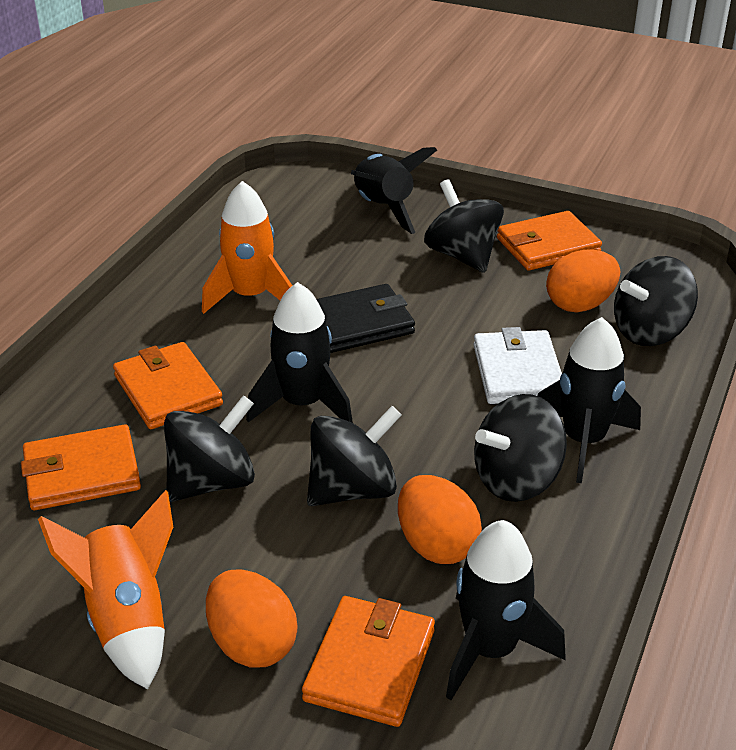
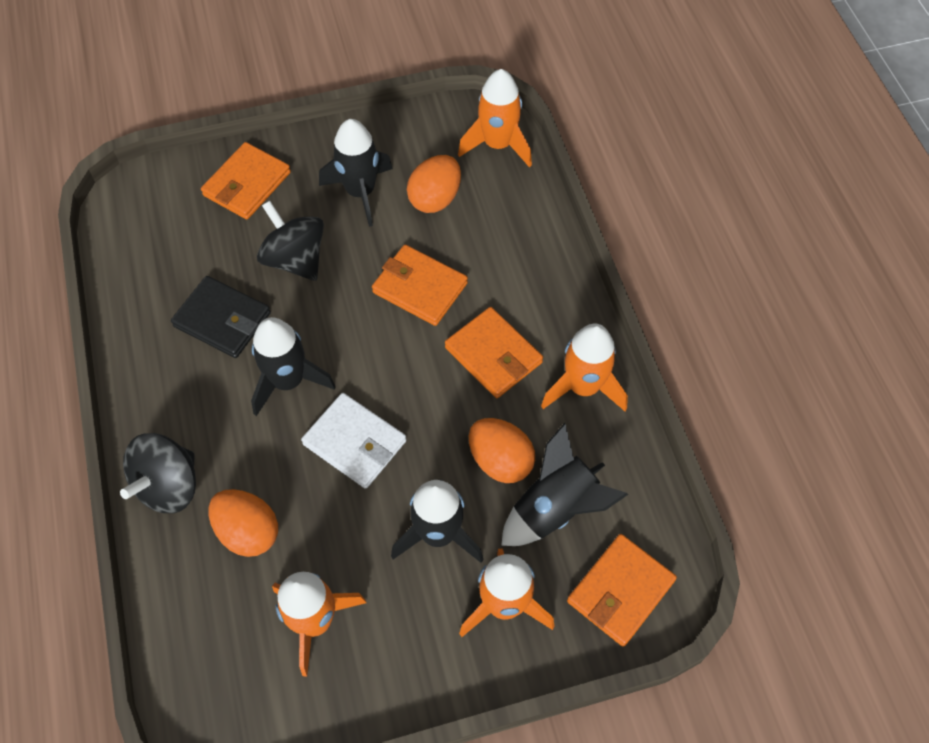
black spinning top: 5 -> 2
orange rocket: 2 -> 4

